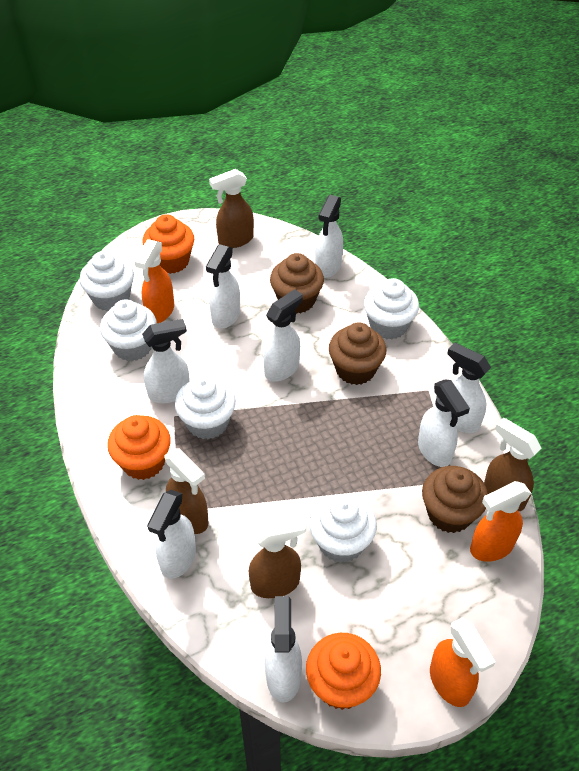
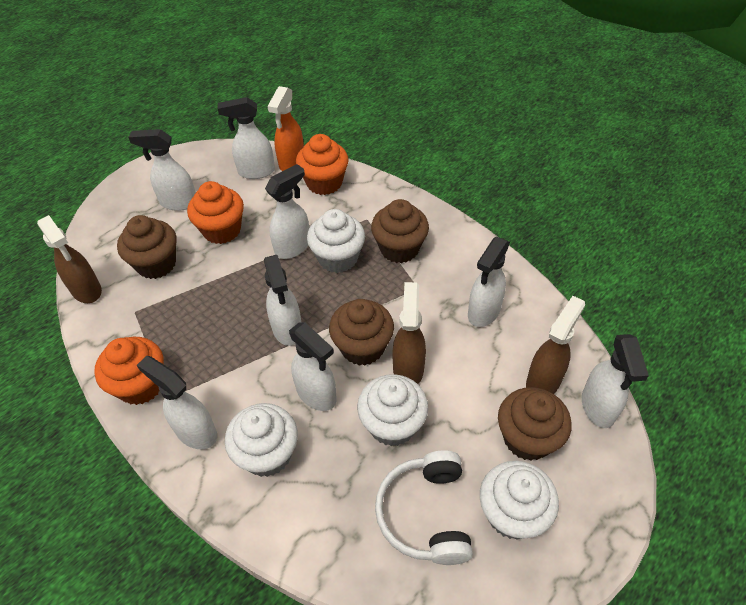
brown cupcake: 3 -> 4
brown spray bottle: 4 -> 3
orange spray bottle: 3 -> 1
white cupcake: 5 -> 4
white headphones: 0 -> 1

